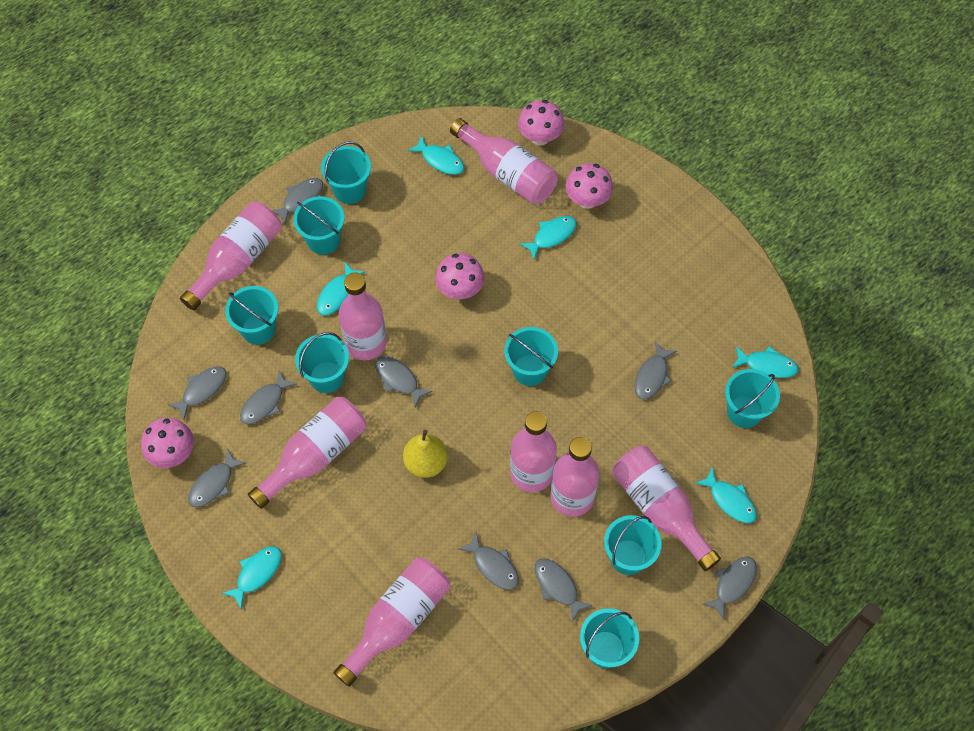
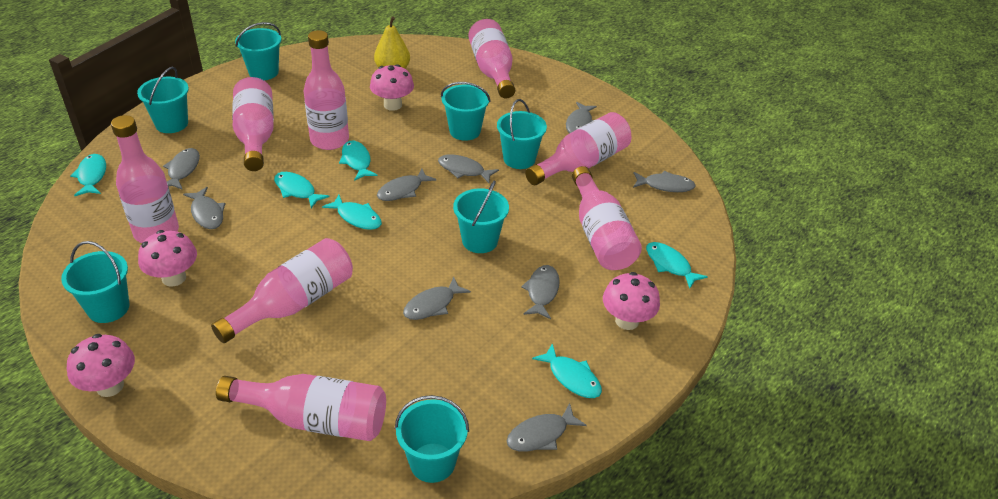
turquoise bucket: 8 -> 7

